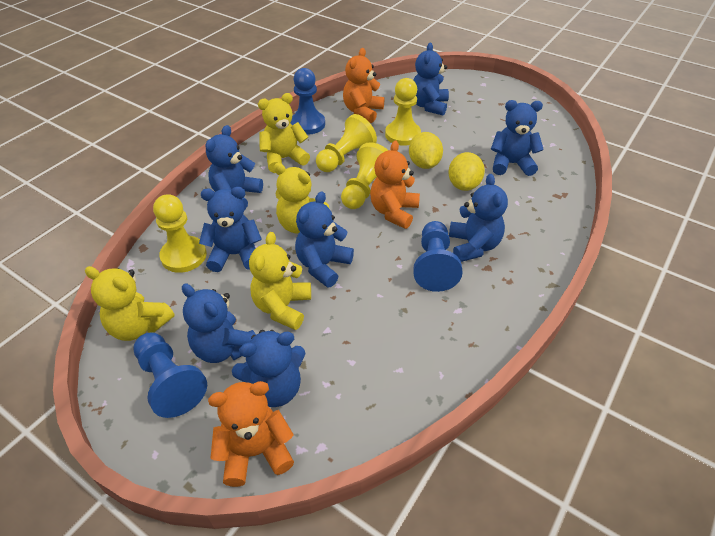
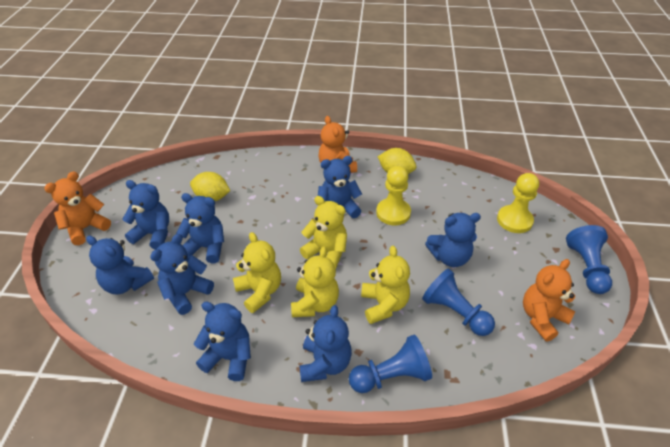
yellow pawn: 4 -> 2

